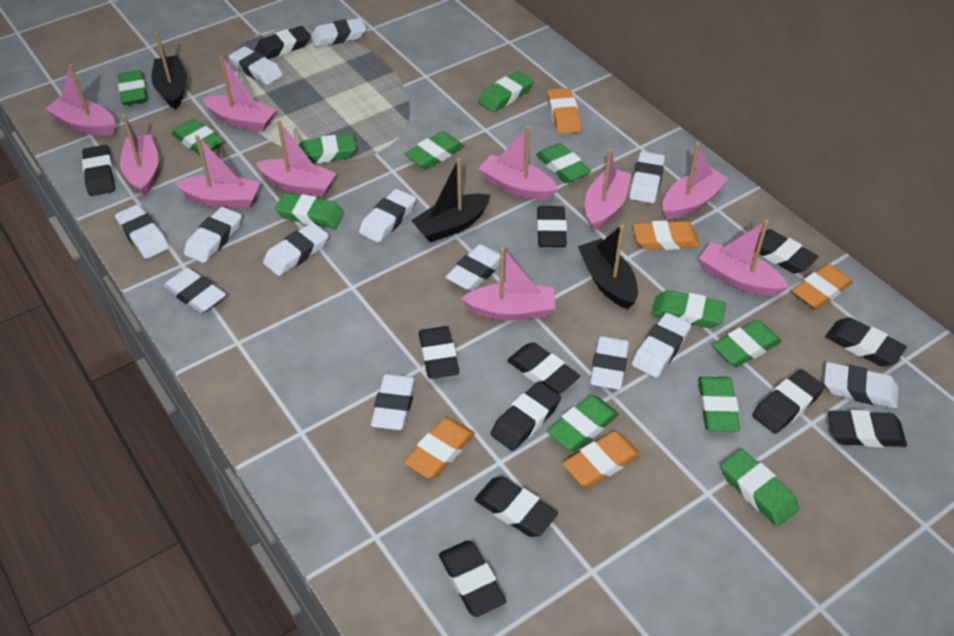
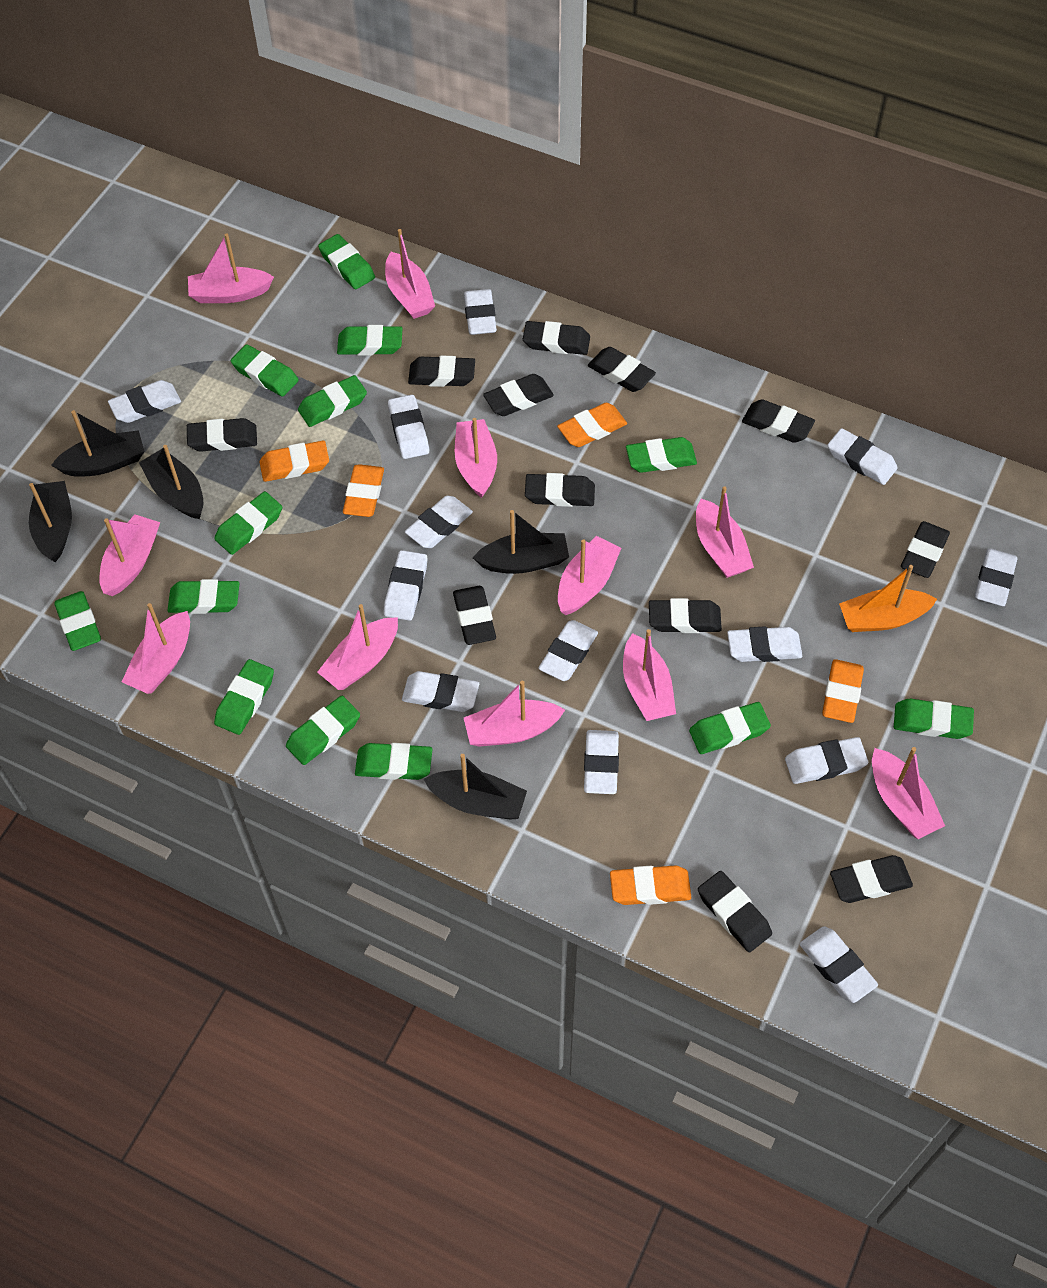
black boat: 3 -> 5
green eraser: 12 -> 13
orange boat: 0 -> 1
pink boat: 10 -> 11

